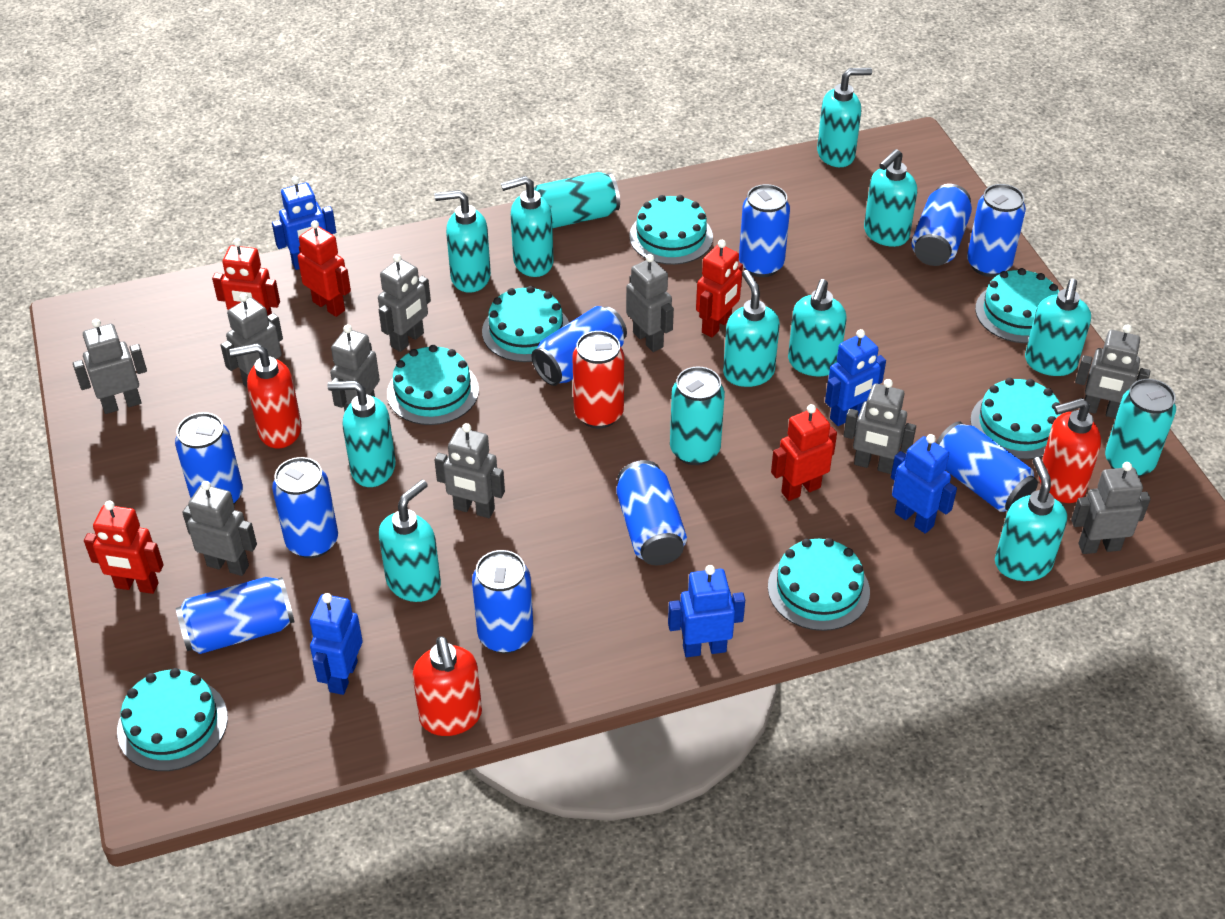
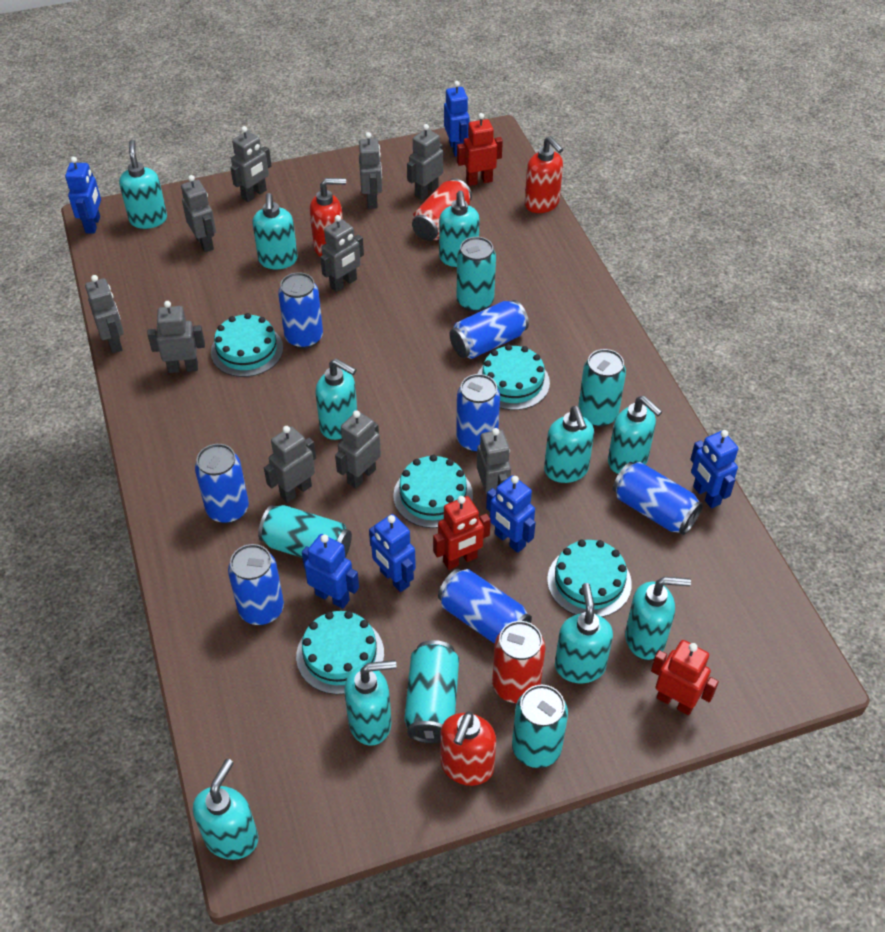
blue can: 10 -> 7
blue robot: 5 -> 6
red can: 1 -> 2
red robot: 5 -> 3
turquoise cake: 7 -> 5
turquoise can: 3 -> 5

